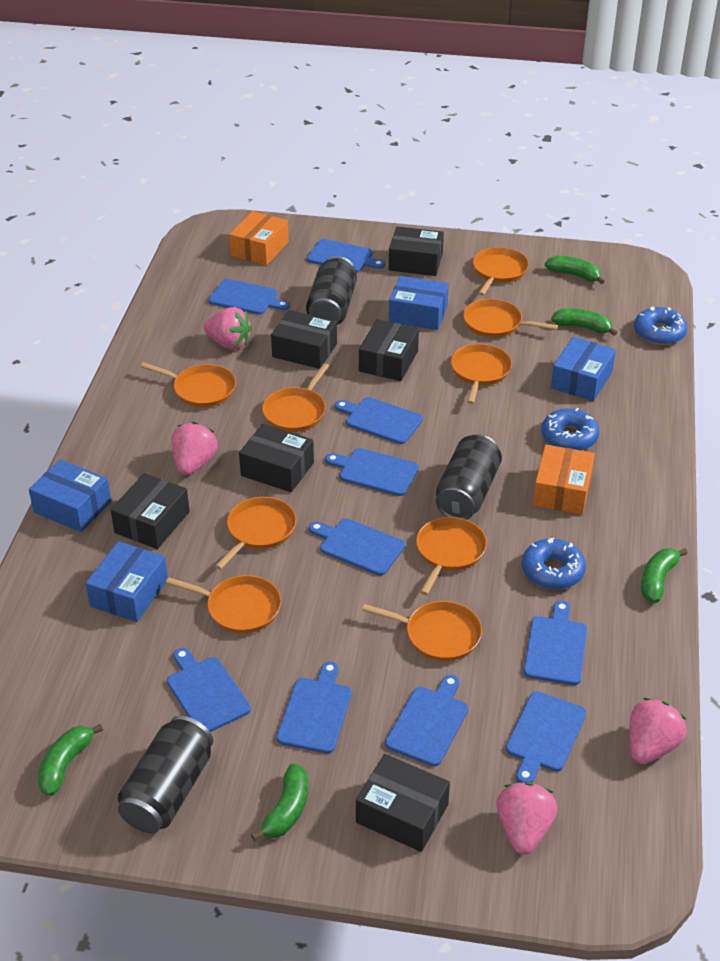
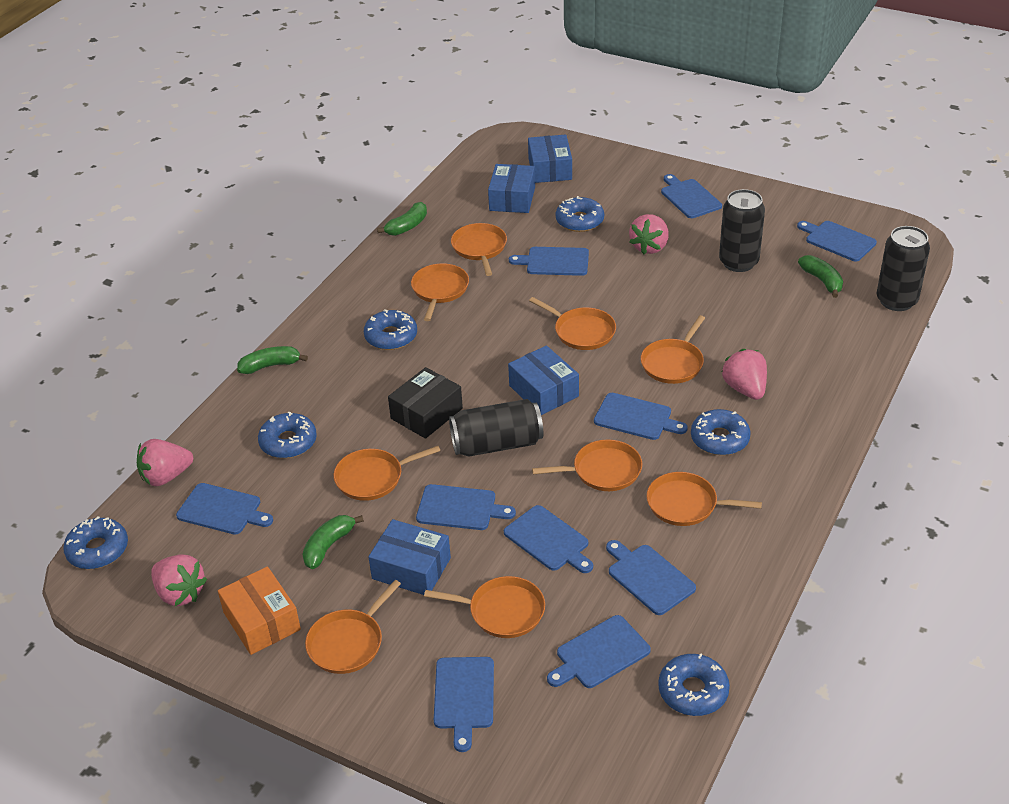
black box: 6 -> 1
blue donut: 3 -> 6
green banana: 5 -> 4
orange box: 2 -> 1

